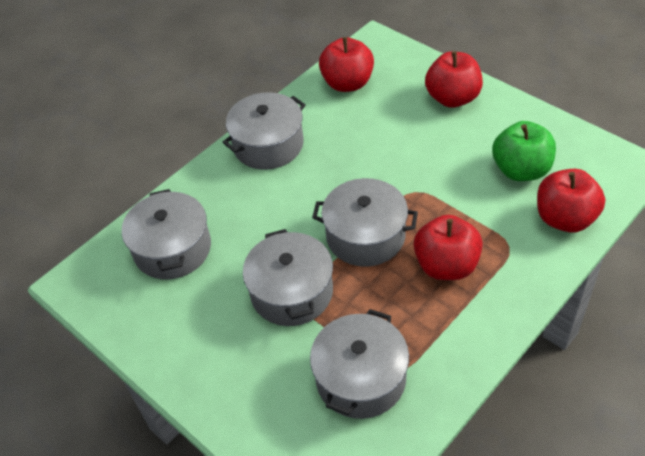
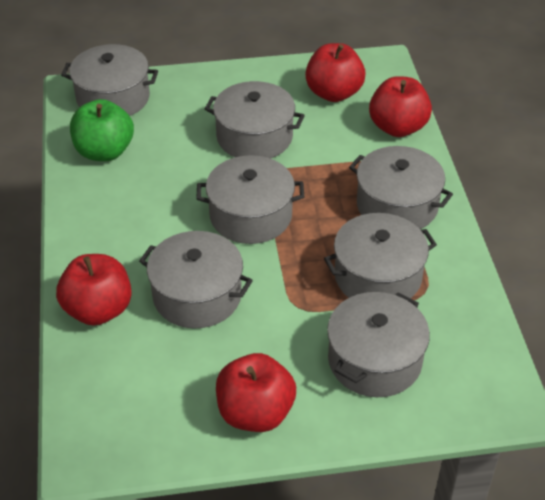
grey pot: 5 -> 7

